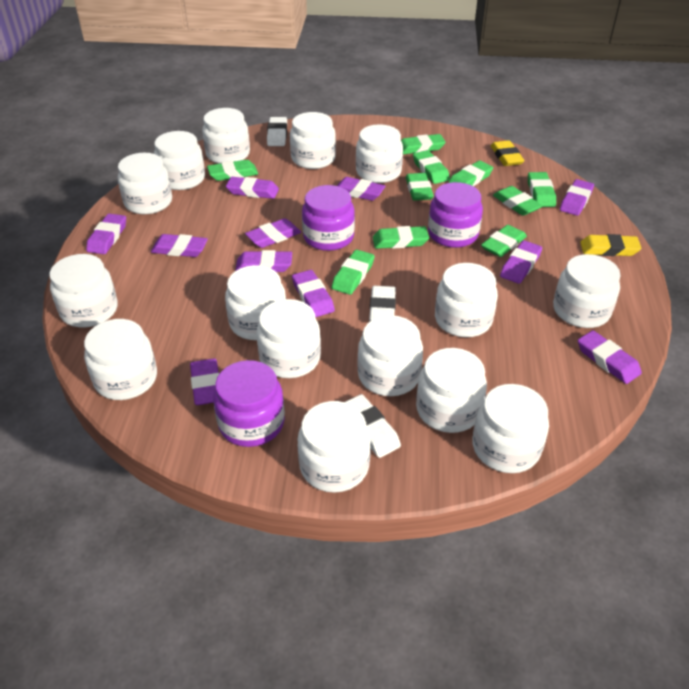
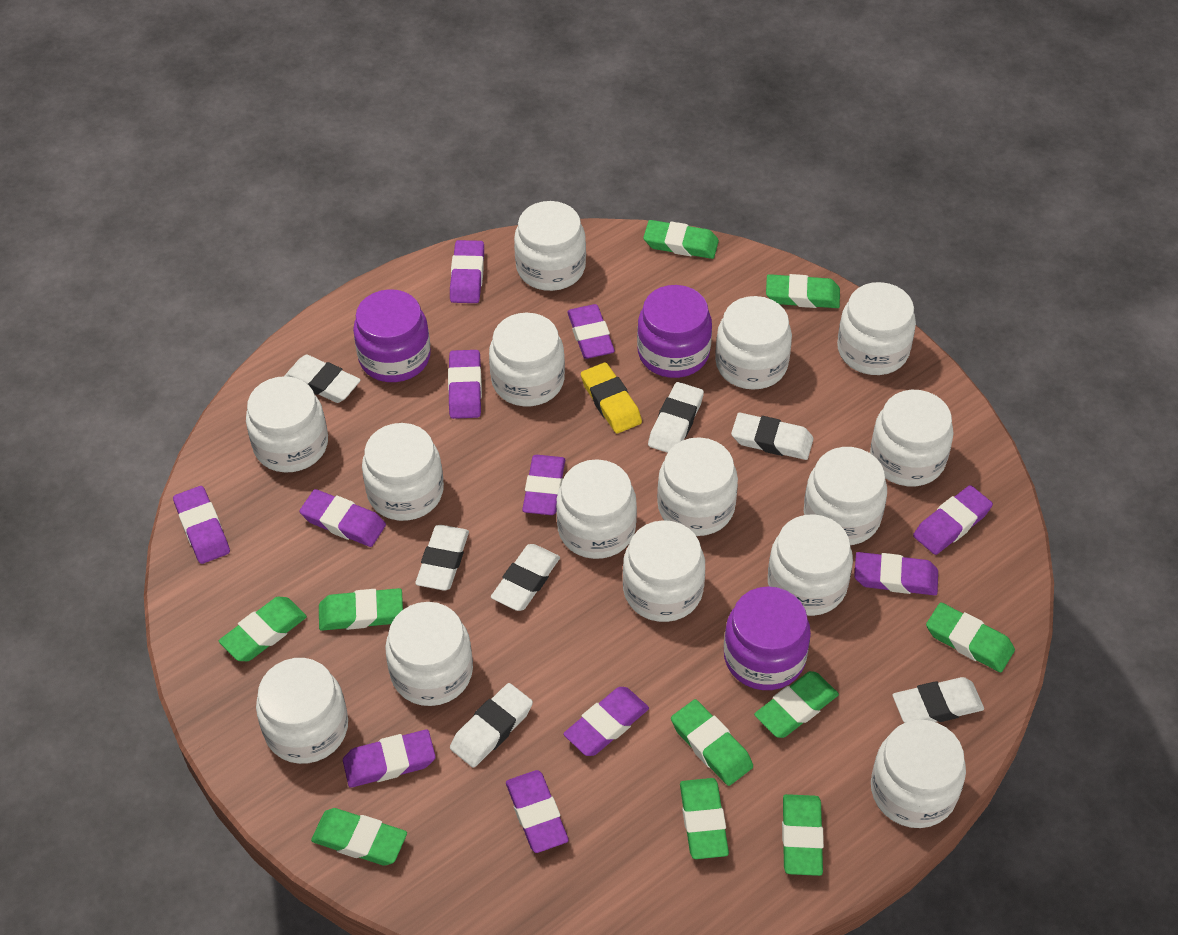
white eraser: 3 -> 7
yellow eraser: 2 -> 1

